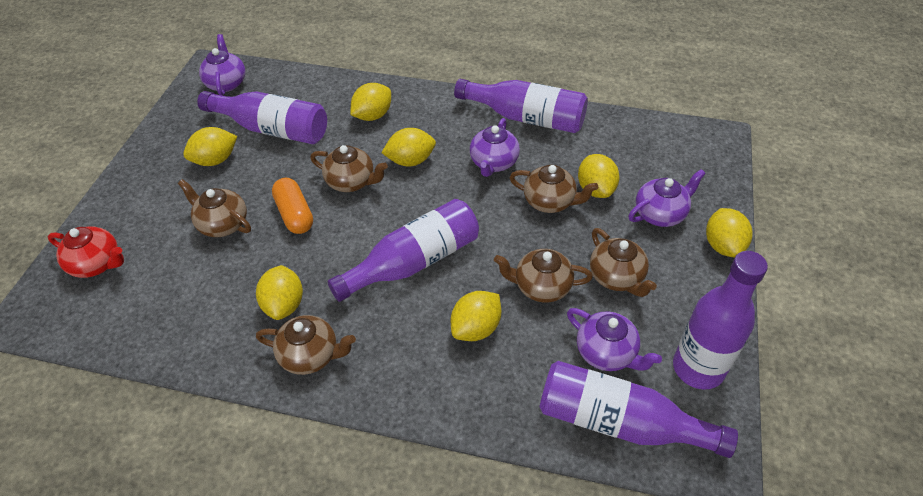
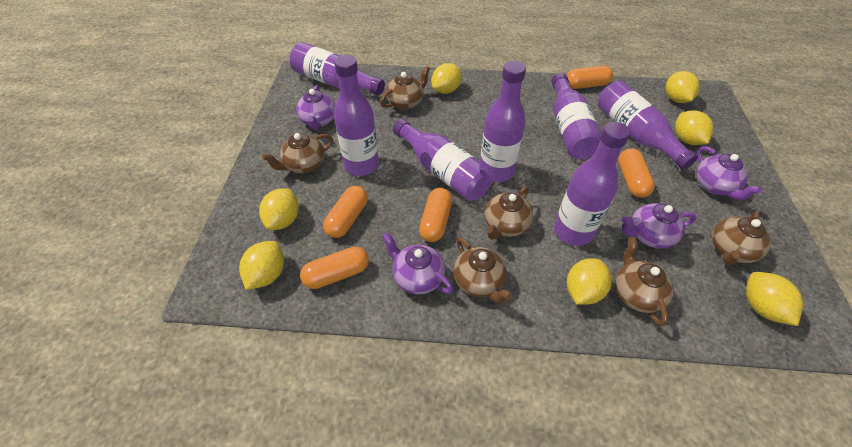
orange capsule: 1 -> 5
purple bottle: 5 -> 7
red teapot: 1 -> 0

